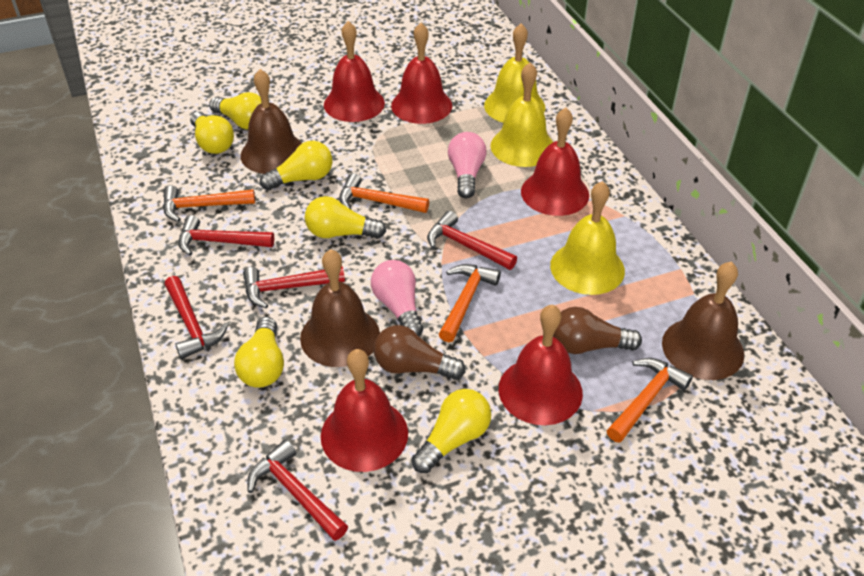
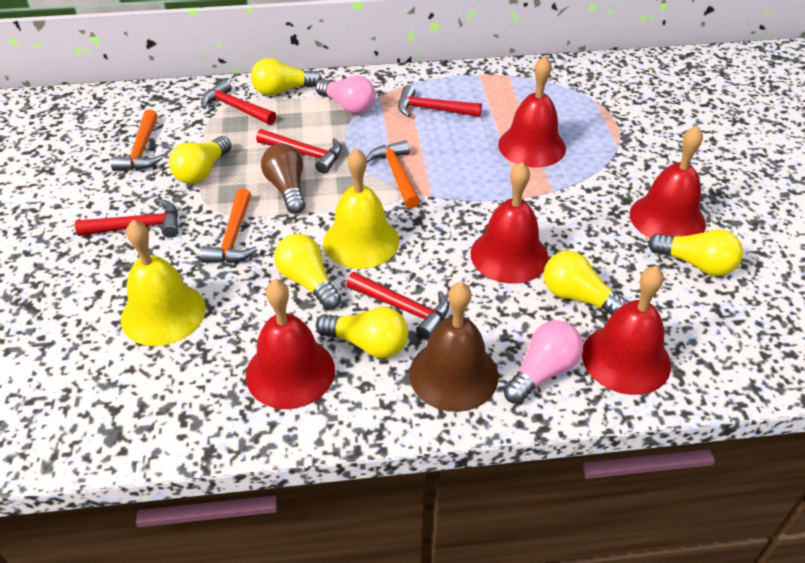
brown bell: 3 -> 1
brown light bulb: 2 -> 1
orange hammer: 4 -> 3
yellow bell: 3 -> 2

